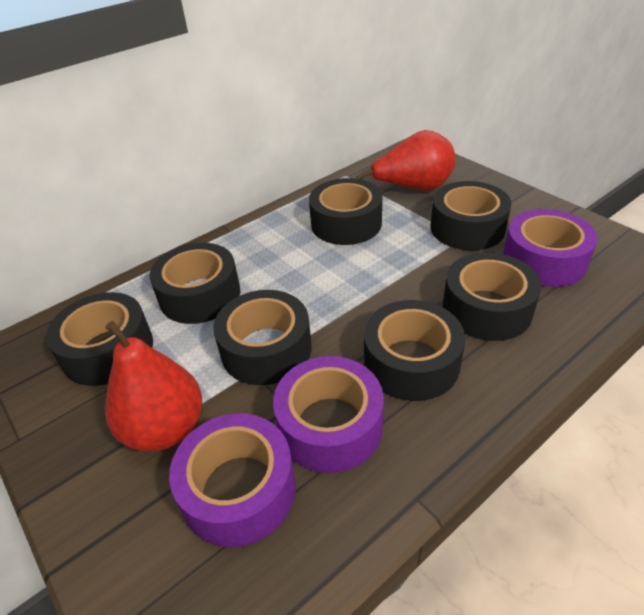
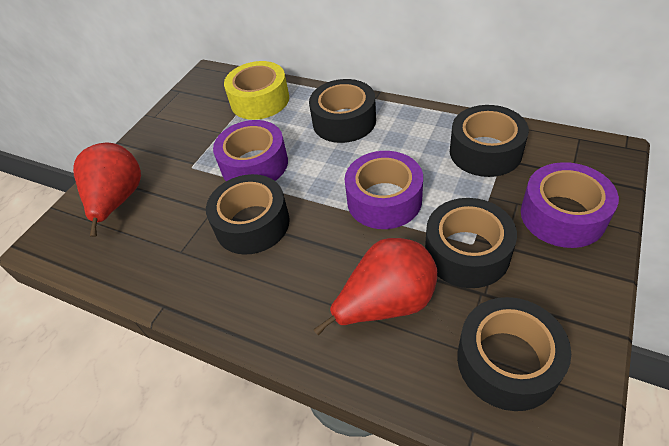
black tape: 7 -> 5
yellow tape: 0 -> 1

